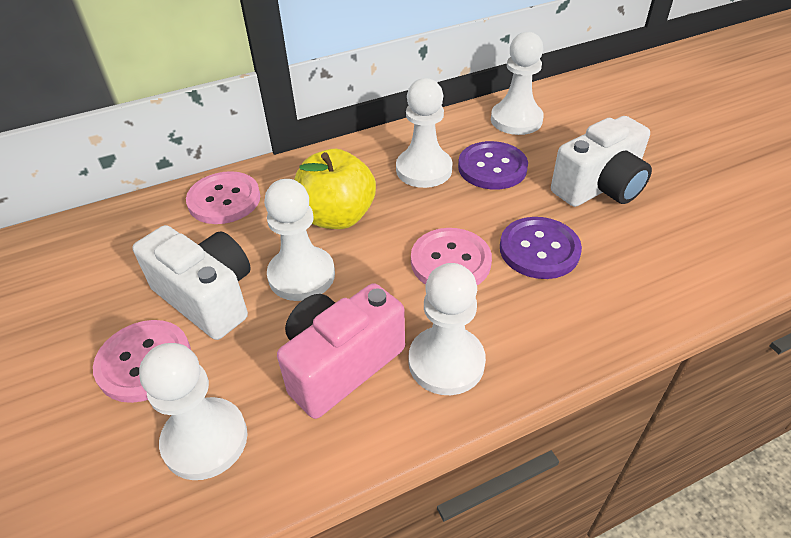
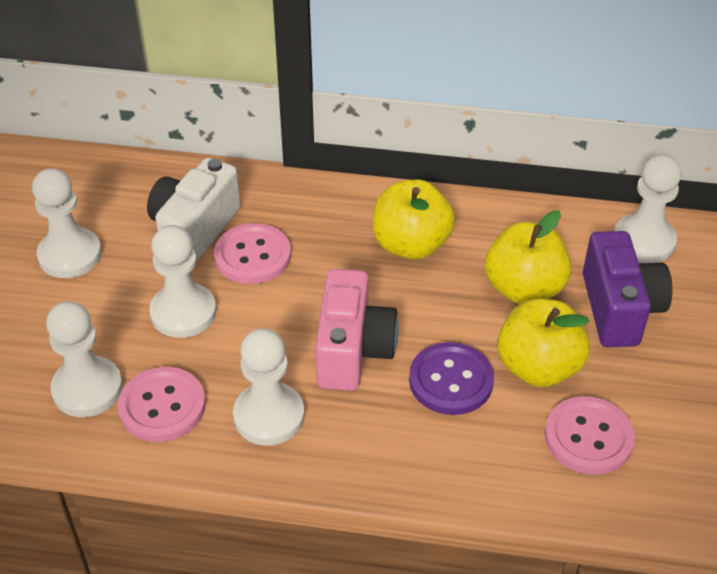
purple button: 2 -> 1
purple camera: 0 -> 1
white camera: 2 -> 1
yellow apple: 1 -> 3

